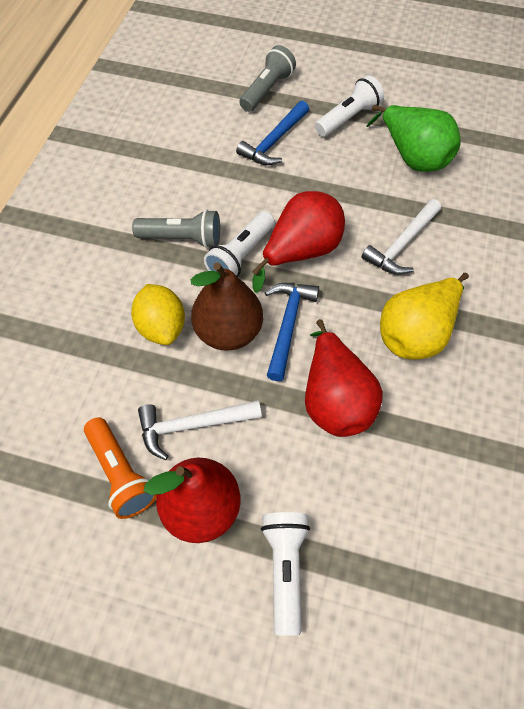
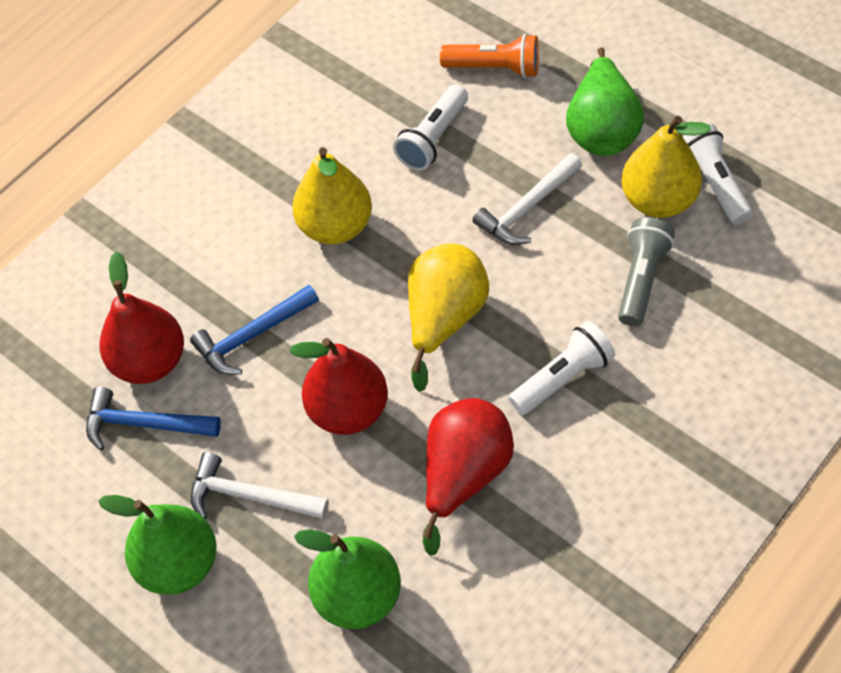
brown pear: 1 -> 0
green pear: 1 -> 3
grey flashlight: 2 -> 1
yellow lemon: 1 -> 0
yellow pear: 1 -> 3

